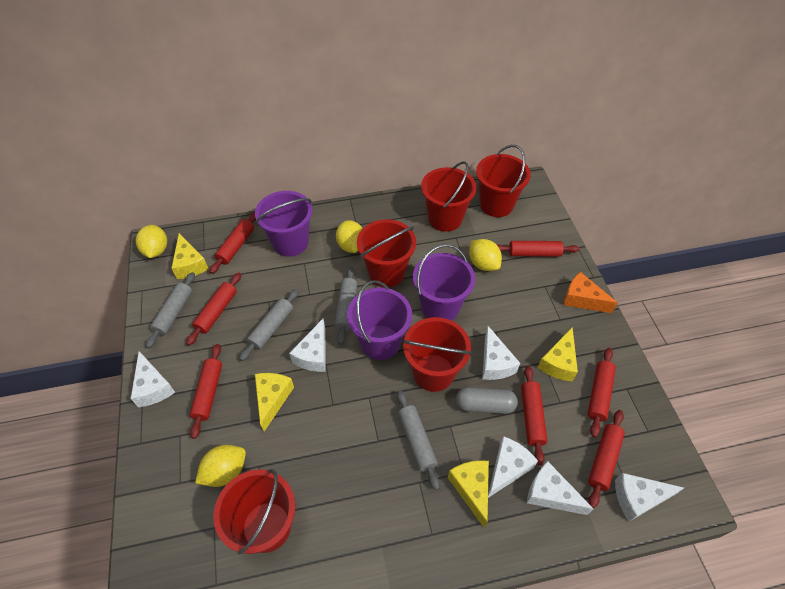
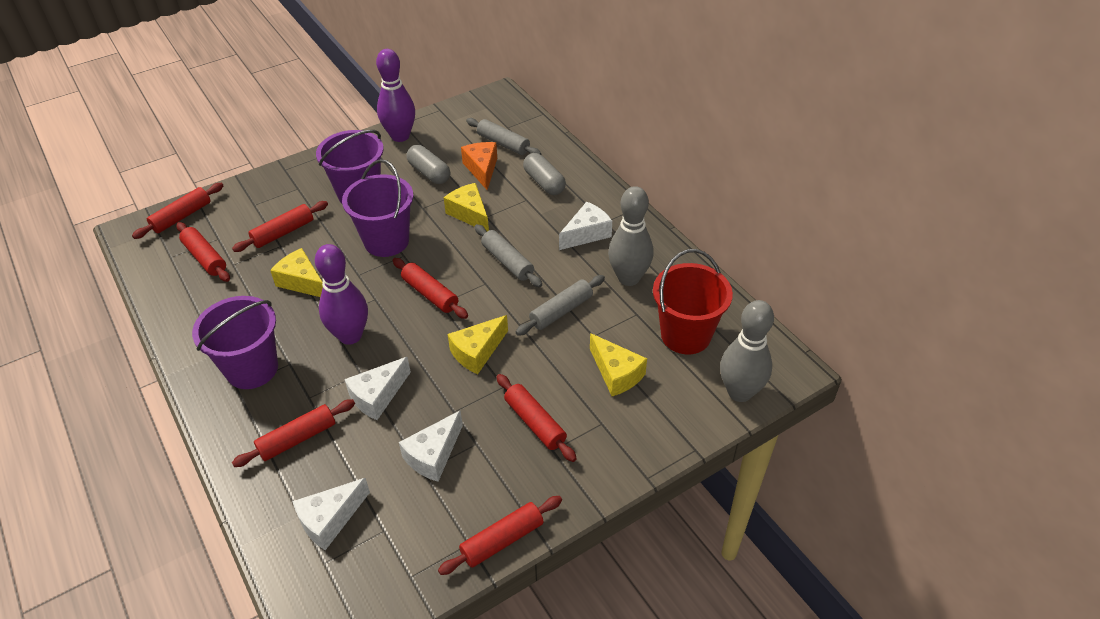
grey bowling pin: 0 -> 2
grey capsule: 1 -> 2
grey rolling pin: 4 -> 3
purple bowling pin: 0 -> 2
red bucket: 5 -> 1
white cheese: 6 -> 4
yellow lemon: 4 -> 0

